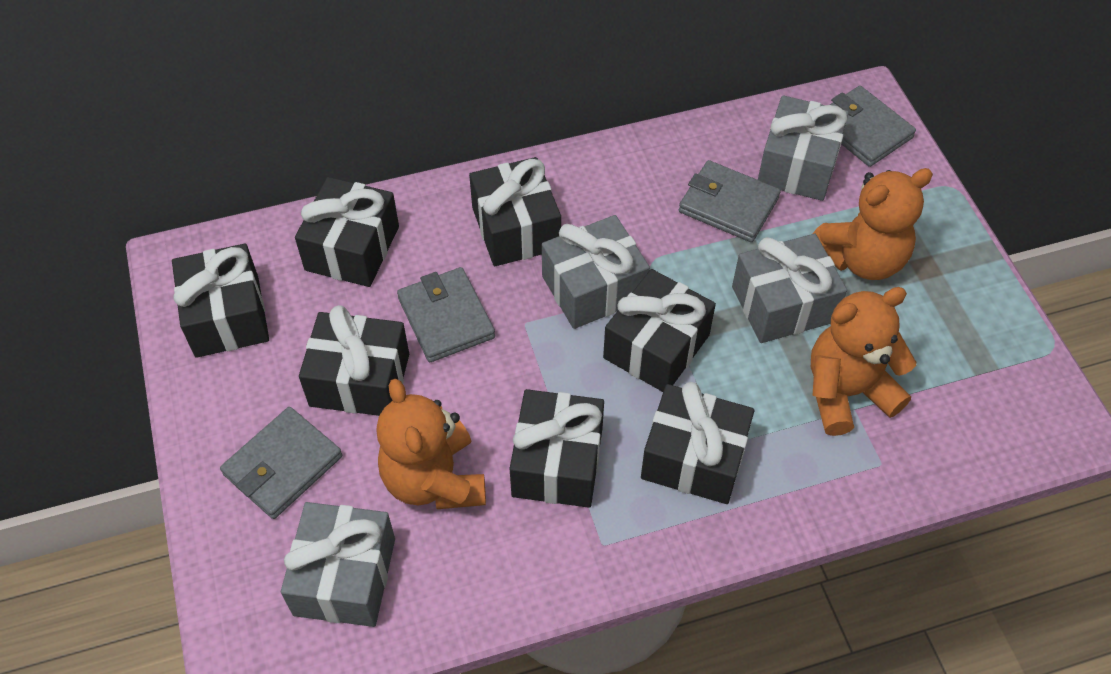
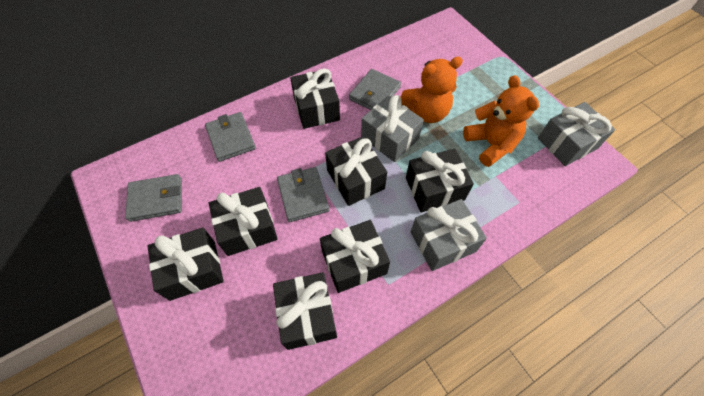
grey gift: 4 -> 3
orange teddy bear: 3 -> 2

